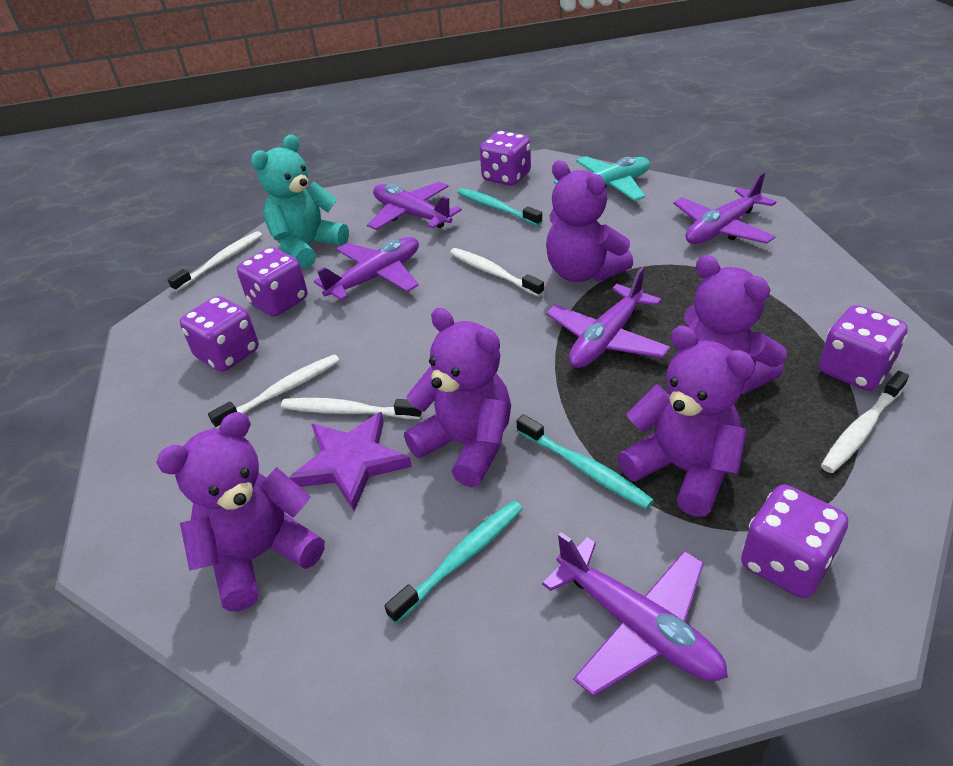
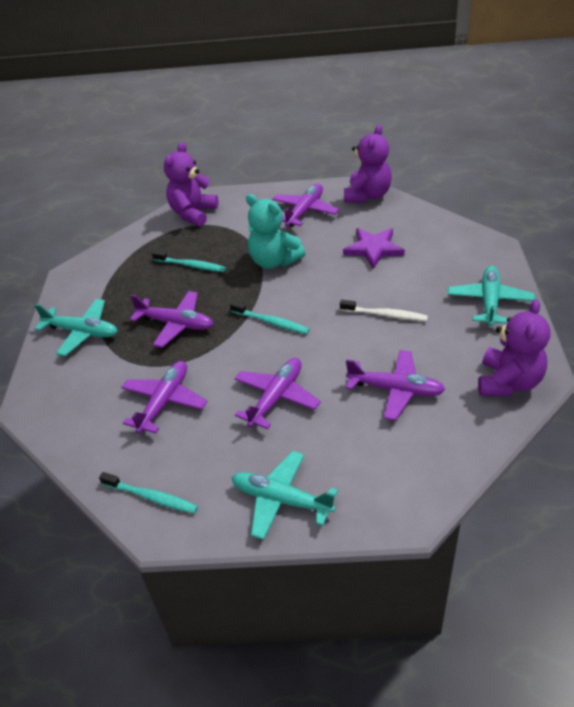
purple dice: 5 -> 0
purple teddy bear: 5 -> 3
turquoise plane: 1 -> 3
white toothbrush: 5 -> 1

